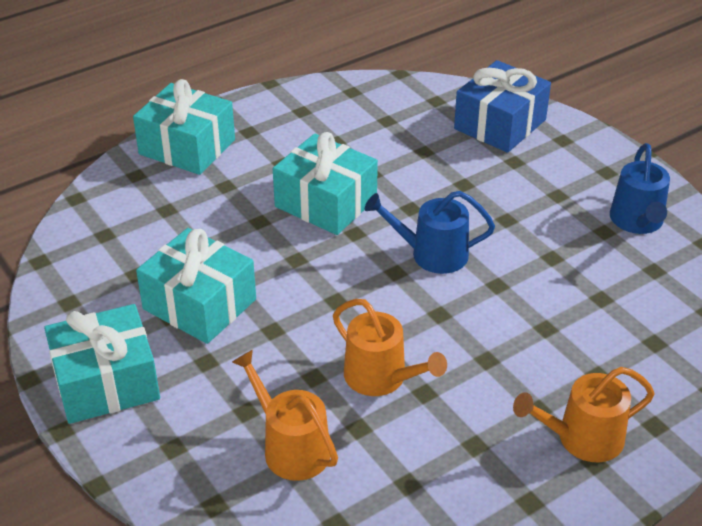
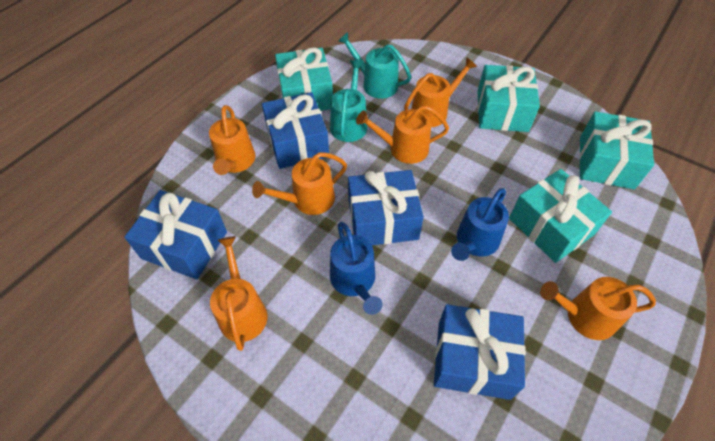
blue gift: 1 -> 4
orange watering can: 3 -> 6
turquoise watering can: 0 -> 2

